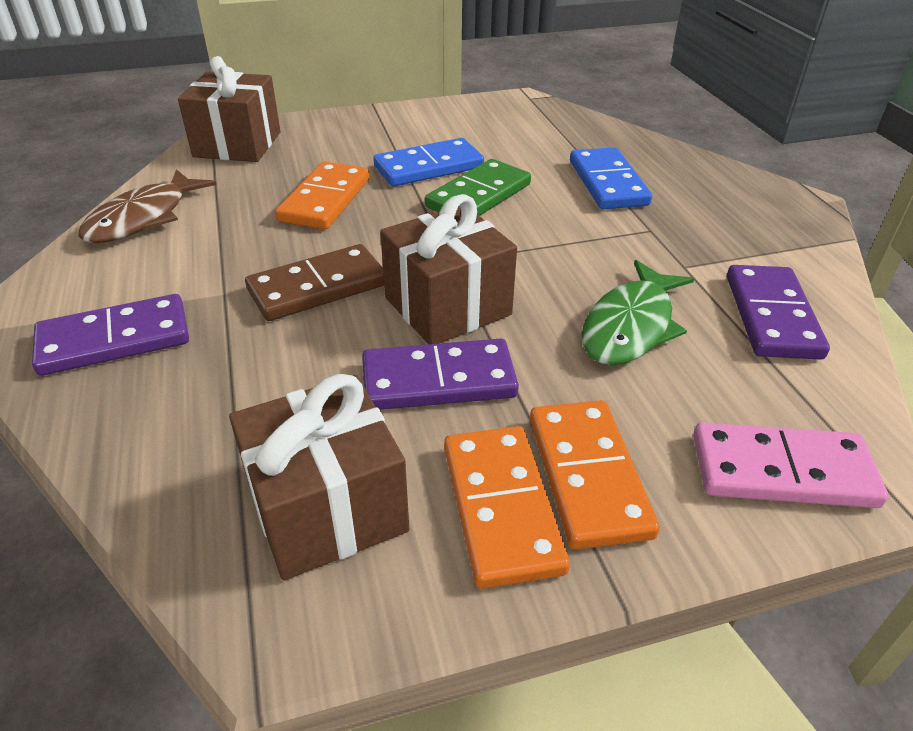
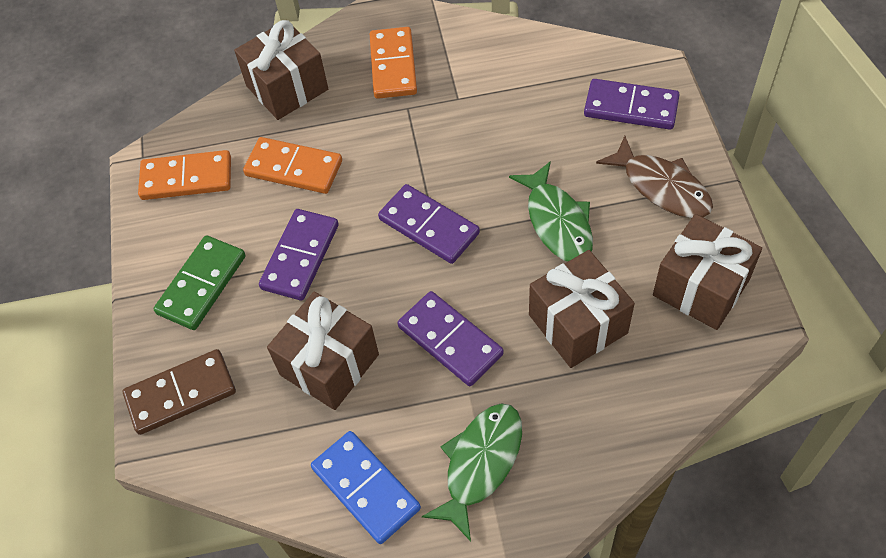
blue domino: 2 -> 1
brown gift: 3 -> 4
green fish: 1 -> 2
pink domino: 1 -> 0
purple domino: 3 -> 4

